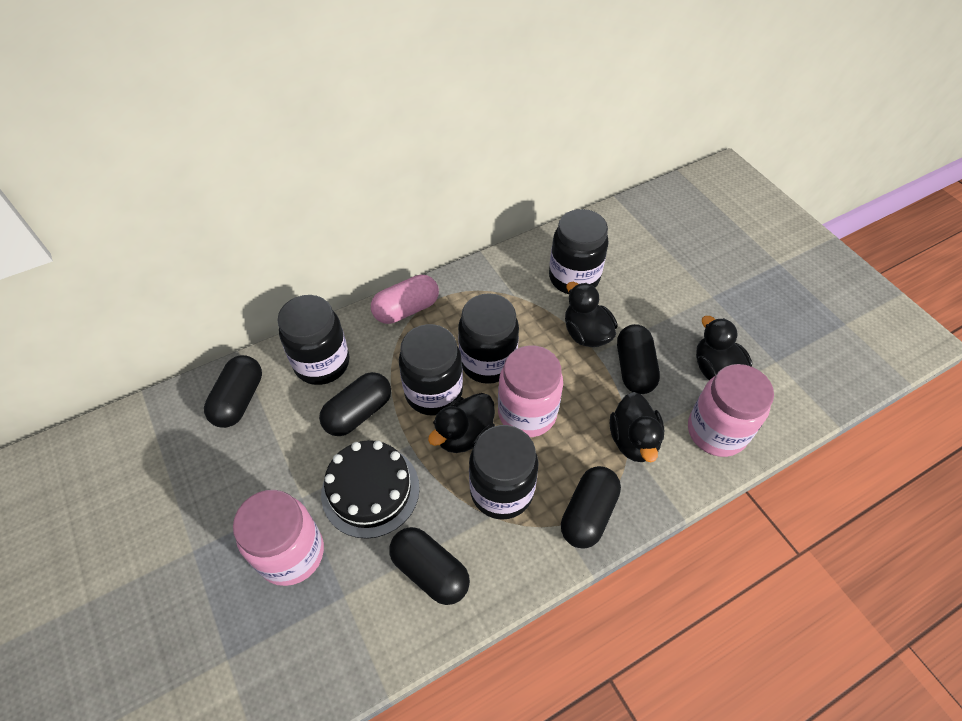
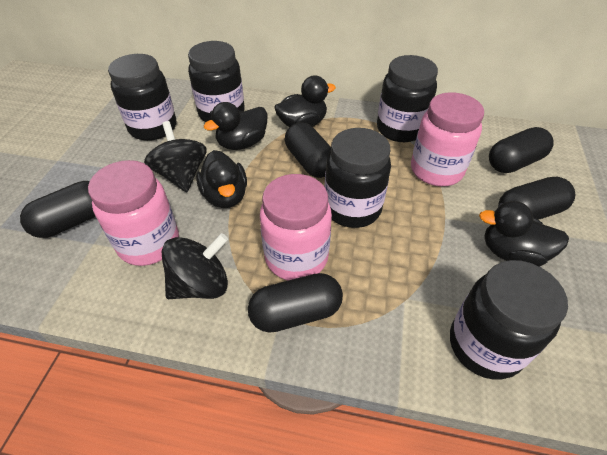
black cake: 1 -> 0
black spinning top: 0 -> 2
pink capsule: 1 -> 0

